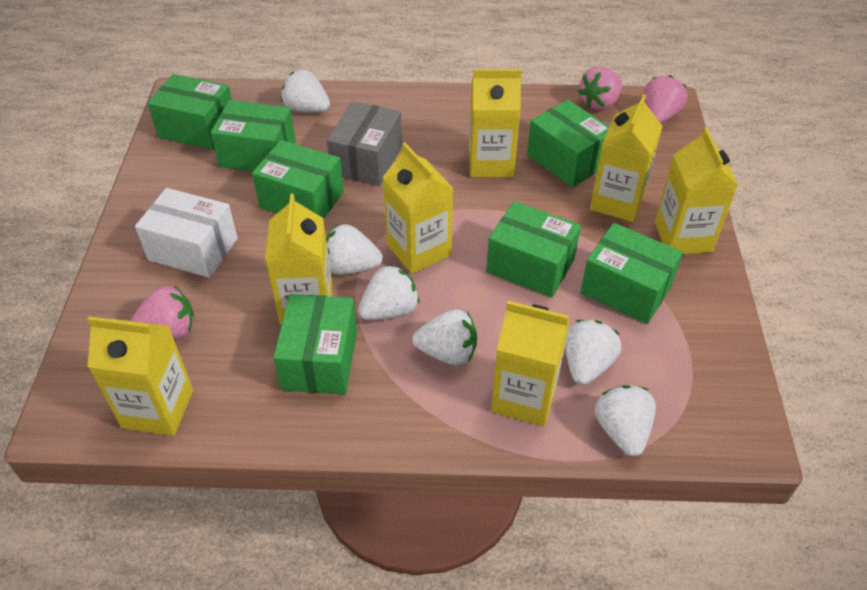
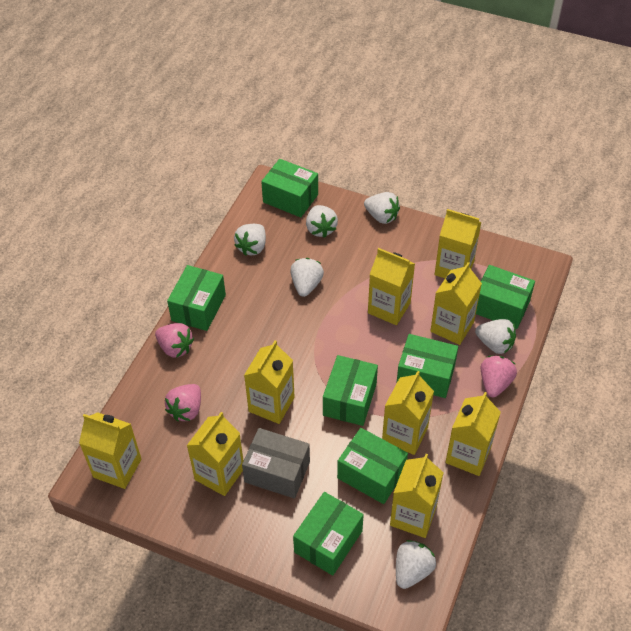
white box: 1 -> 0
yellow carton: 7 -> 9

